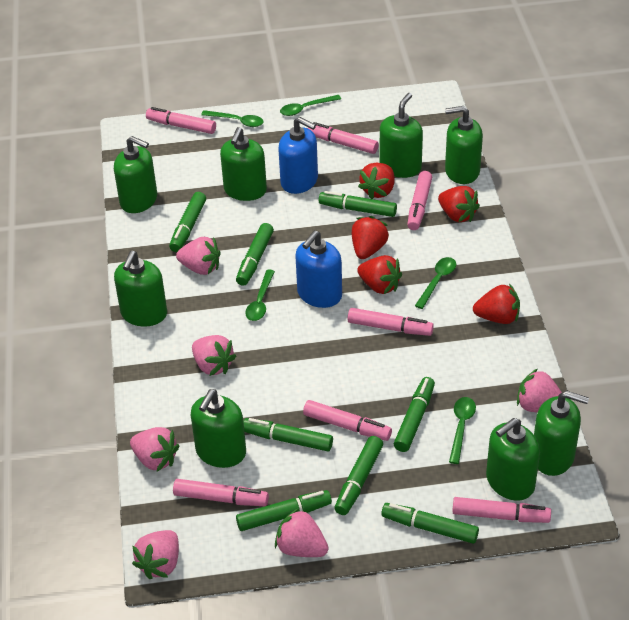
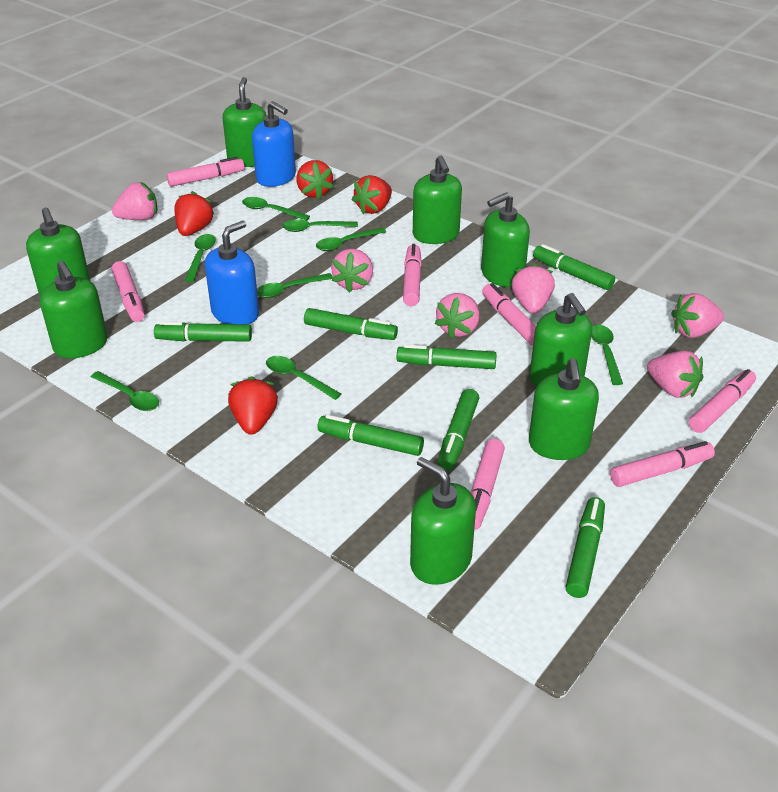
green marker: 8 -> 7
green spoon: 5 -> 8
red strawberry: 5 -> 4

